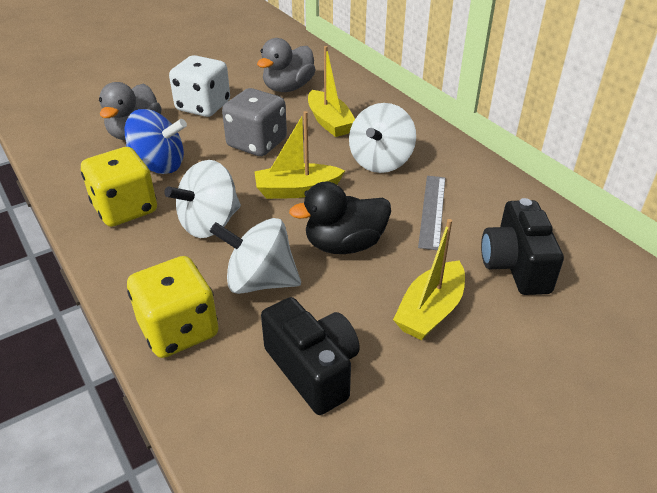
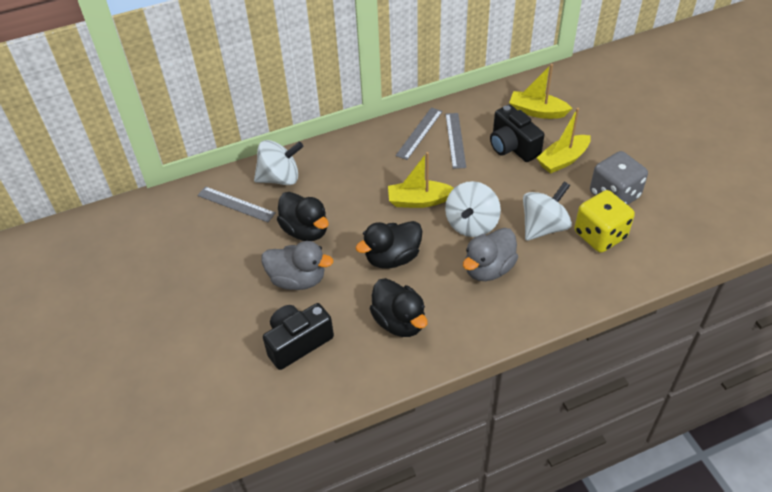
black duck: 1 -> 3
blue spinning top: 1 -> 0
grey ruler: 1 -> 3
white dice: 1 -> 0
yellow dice: 2 -> 1

